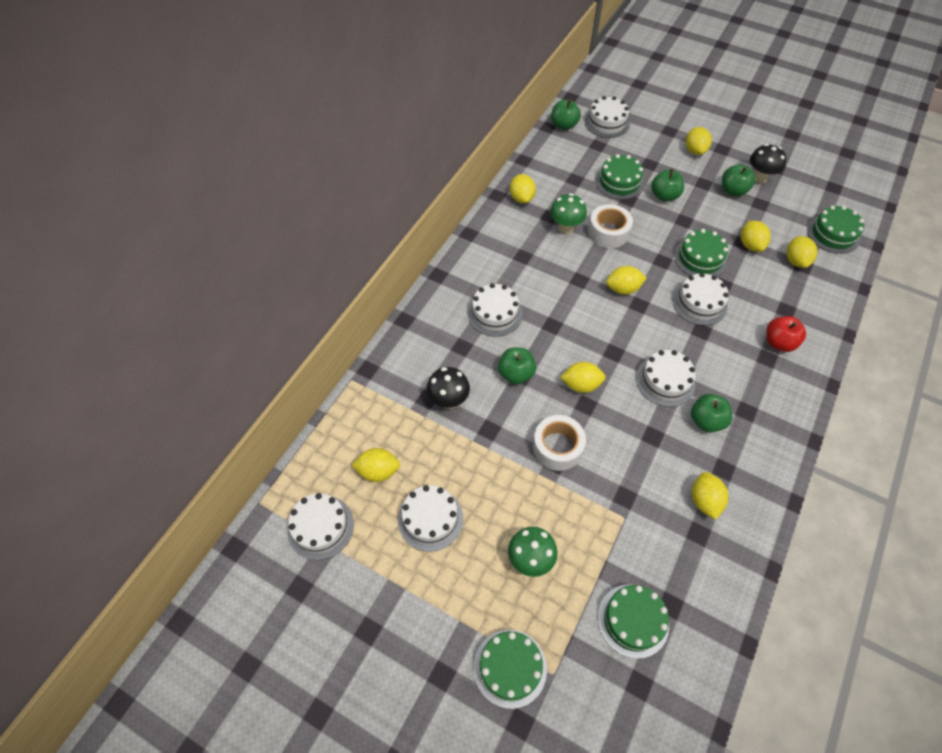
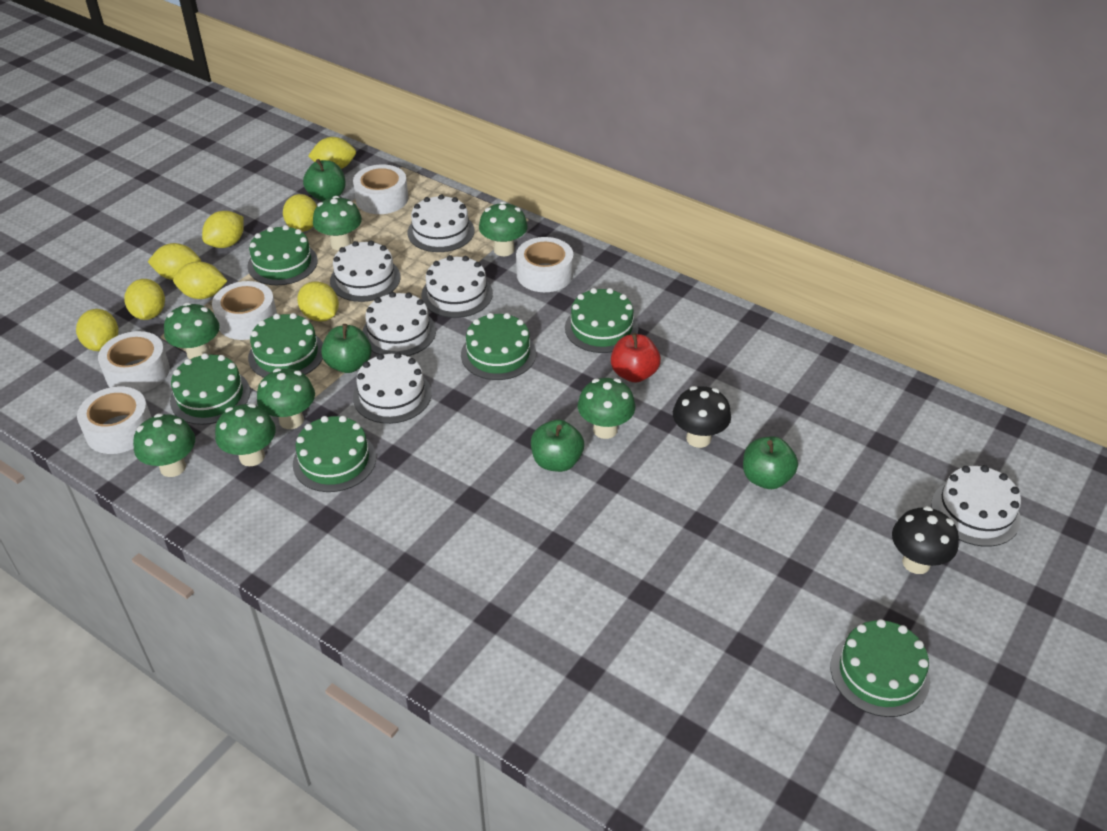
green apple: 5 -> 4
green cake: 5 -> 7
green mushroom: 2 -> 7
white tape: 2 -> 5

